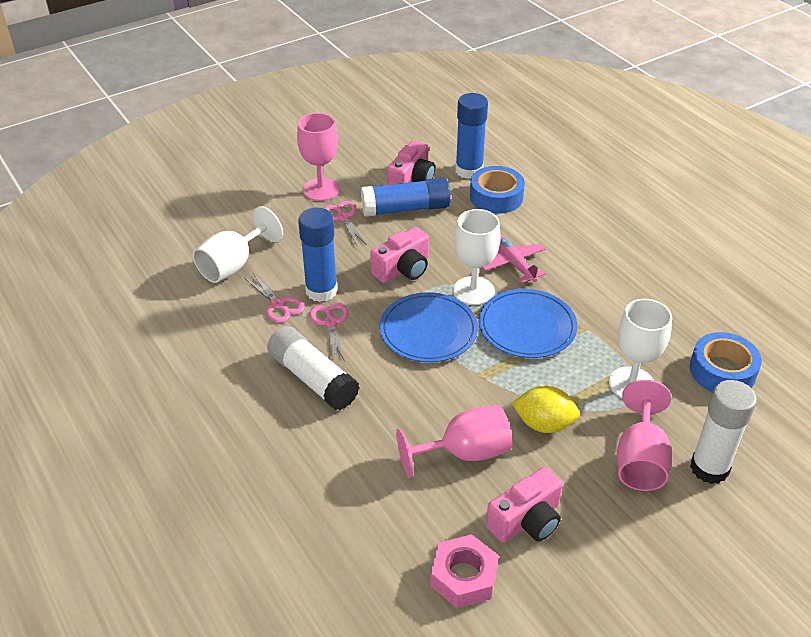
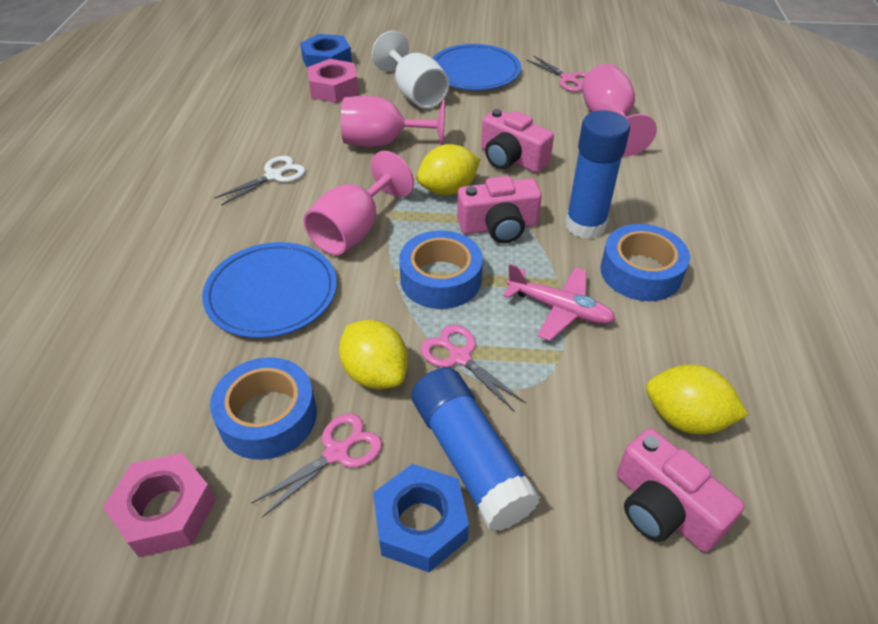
blue glue stick: 3 -> 2
blue nut: 0 -> 2
blue tape: 2 -> 3
pink nut: 1 -> 2
white glue stick: 2 -> 0
white goblet: 3 -> 1
white scissors: 0 -> 1
yellow lemon: 1 -> 3

